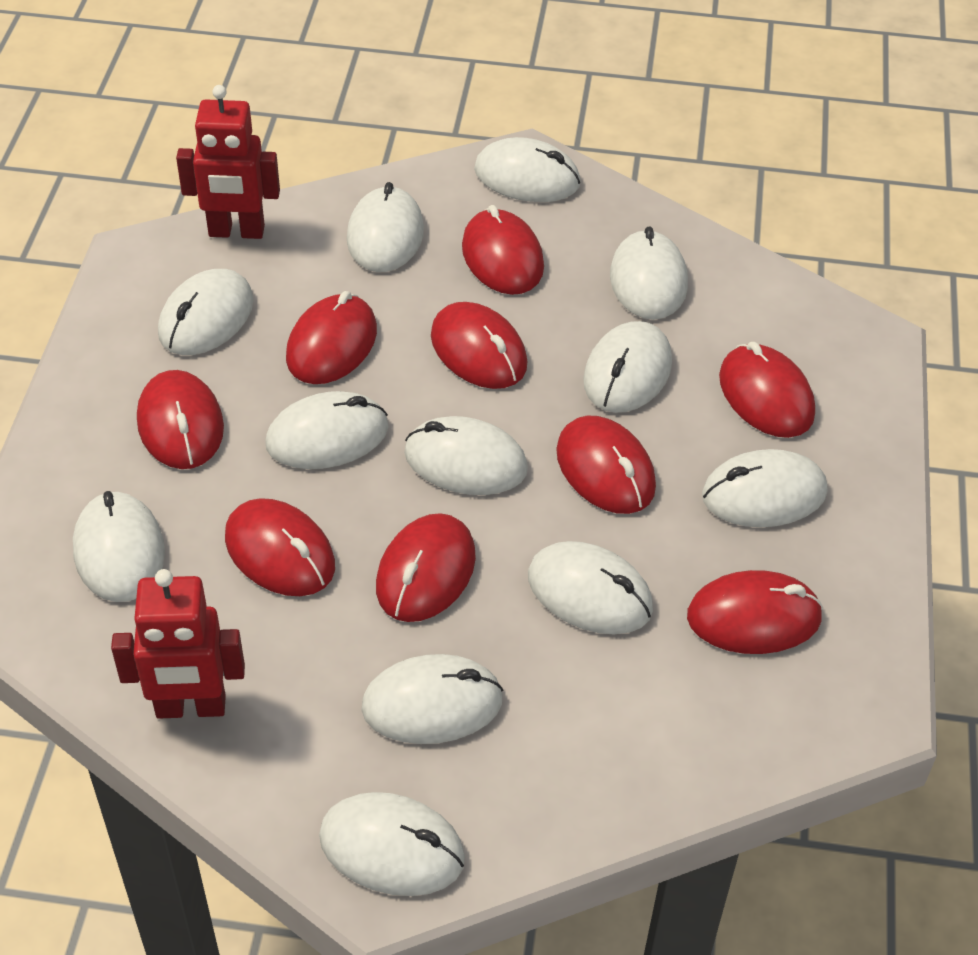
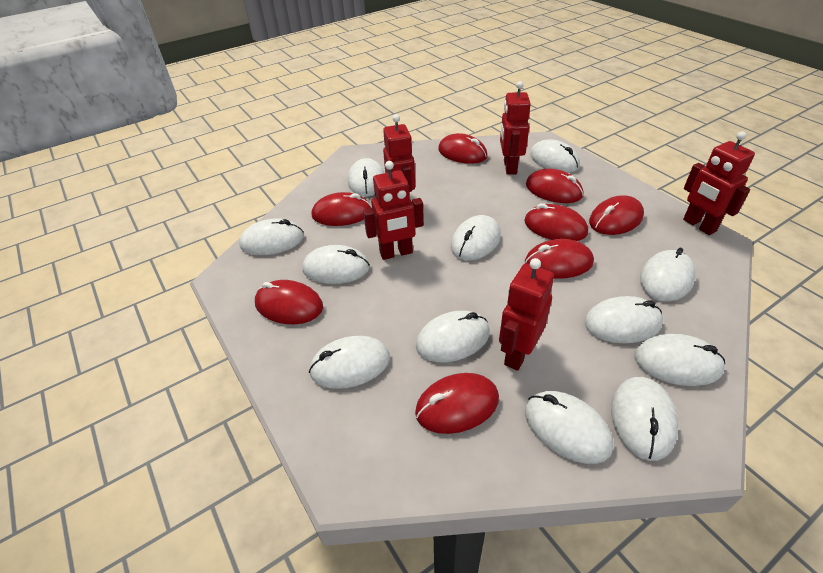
red mouse: 9 -> 8
red robot: 2 -> 5

